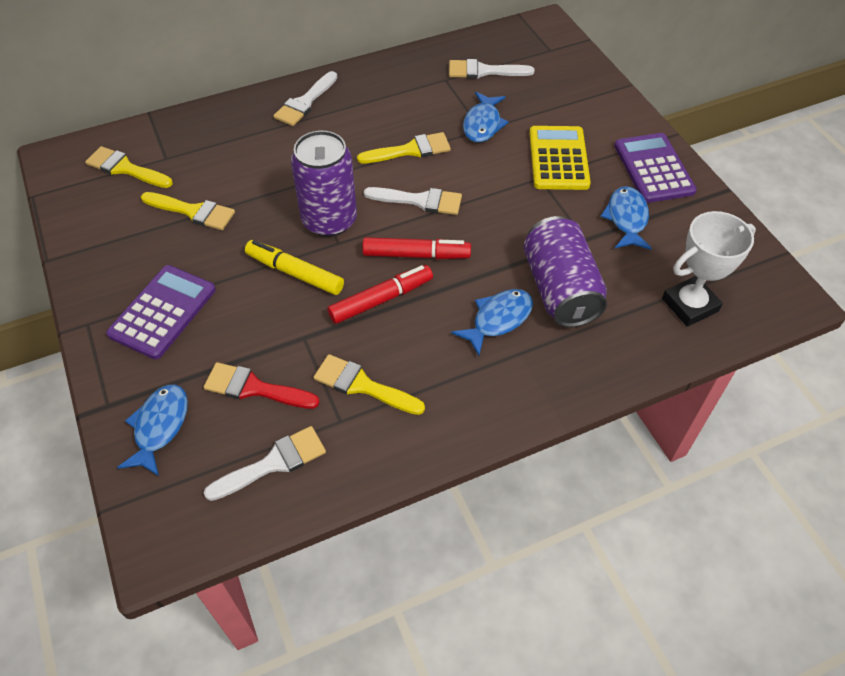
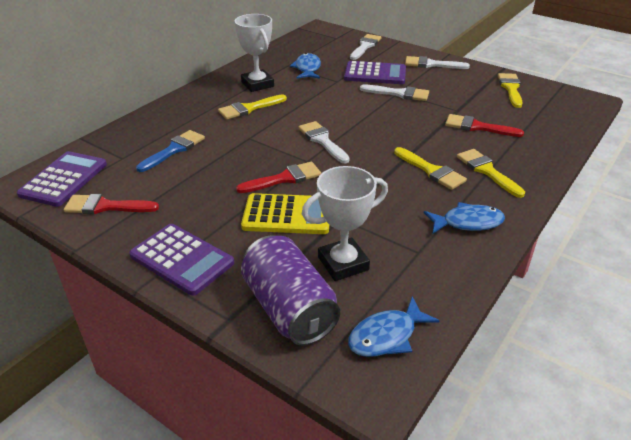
blue brush: 0 -> 1
blue fish: 4 -> 3
purple calculator: 2 -> 3
purple can: 2 -> 1
red brush: 1 -> 3
red marker: 2 -> 0
white trophy: 1 -> 2
yellow marker: 1 -> 0

